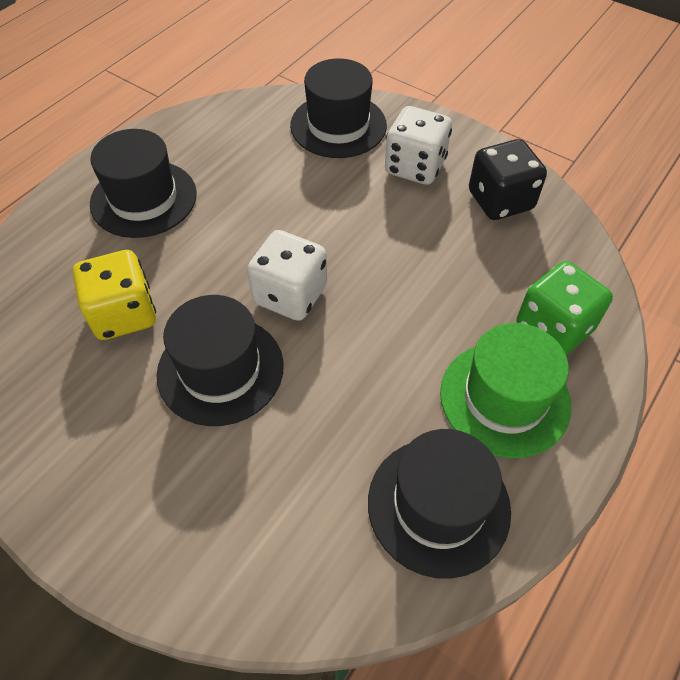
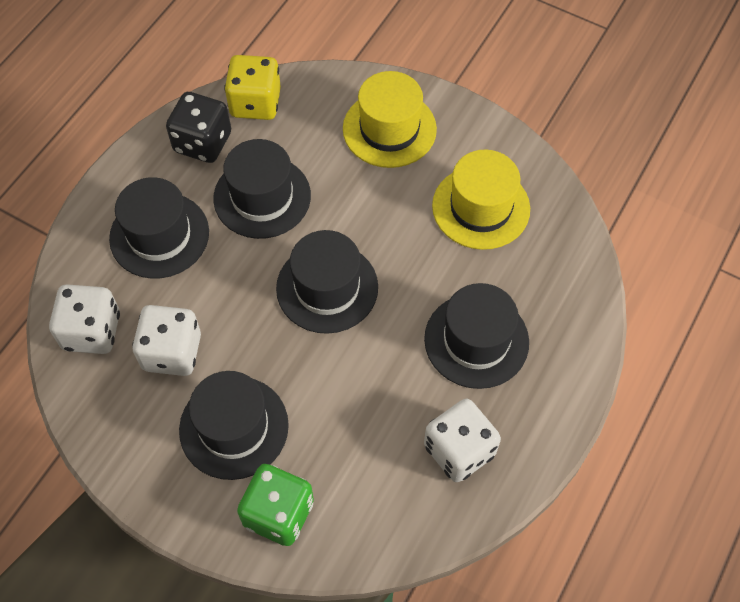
black hat: 4 -> 5
green hat: 1 -> 0
white dice: 2 -> 3
yellow hat: 0 -> 2

